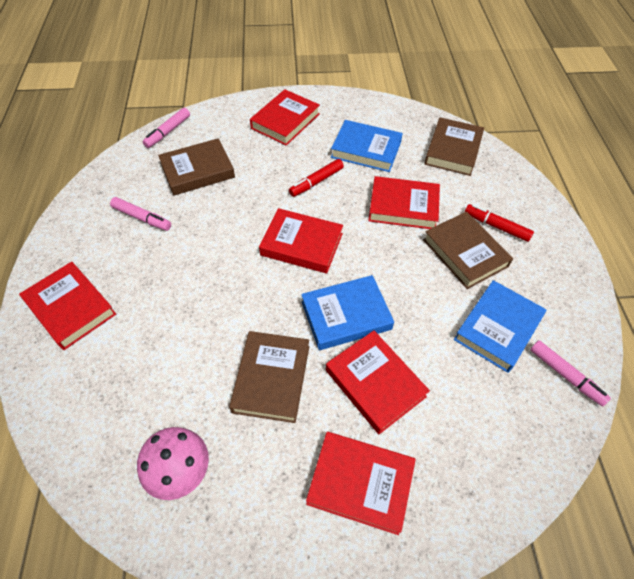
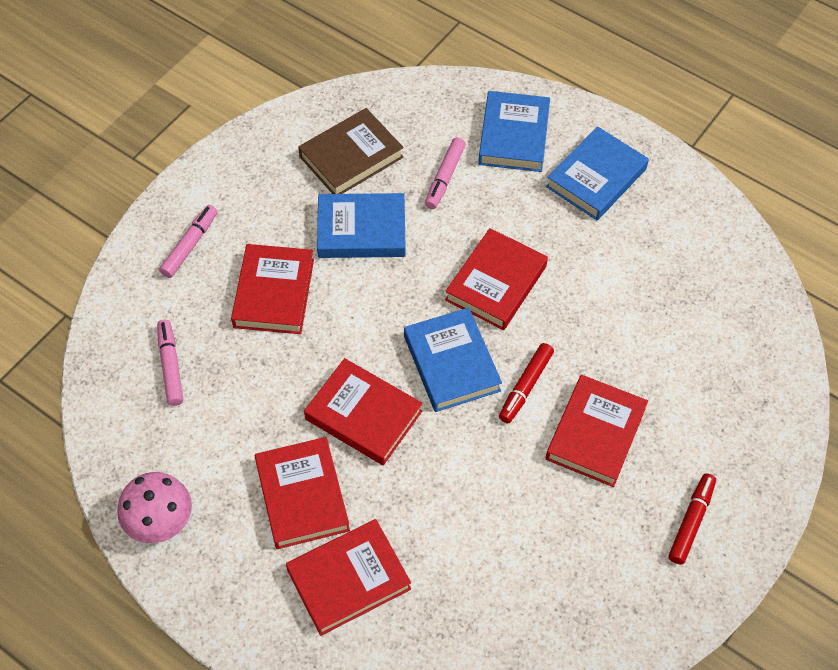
blue book: 3 -> 4
brown book: 4 -> 1

